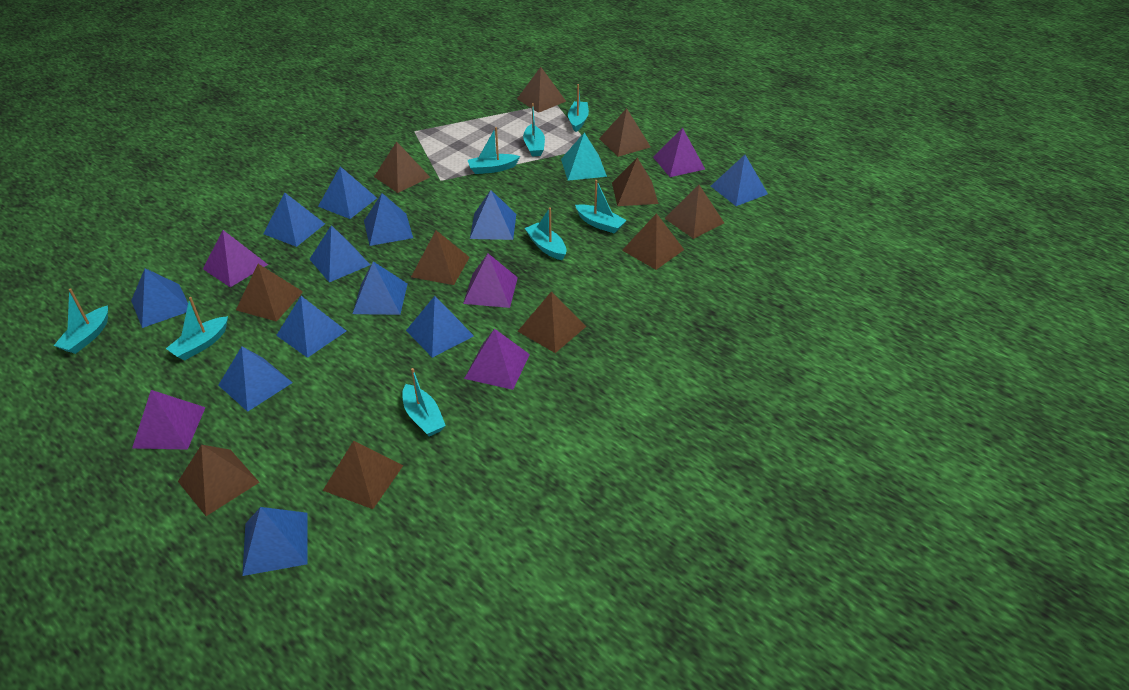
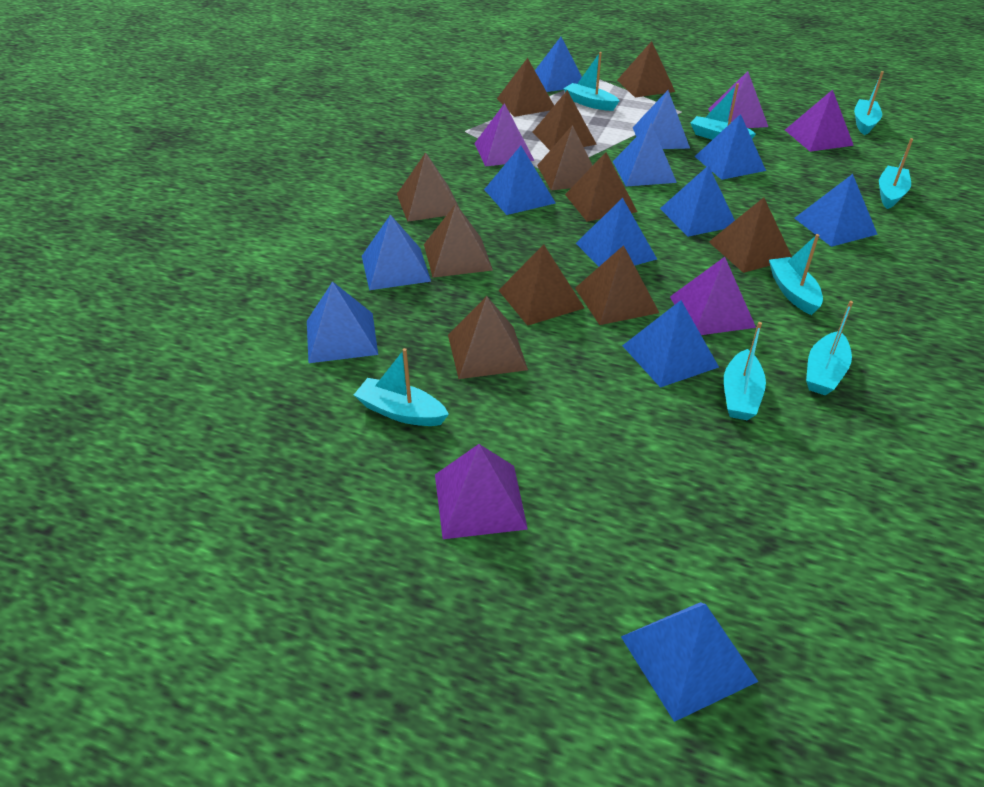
turquoise pyramid: 1 -> 0

